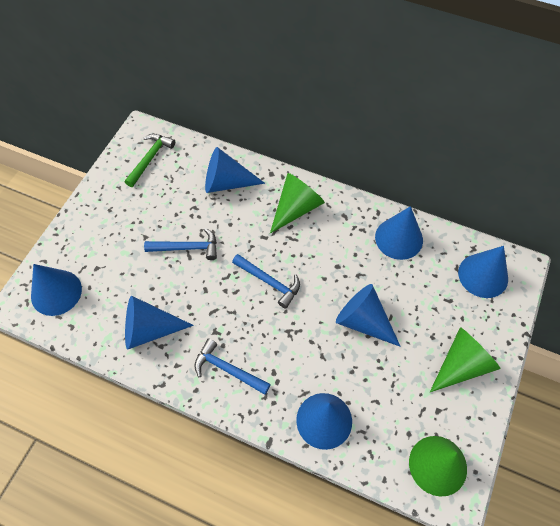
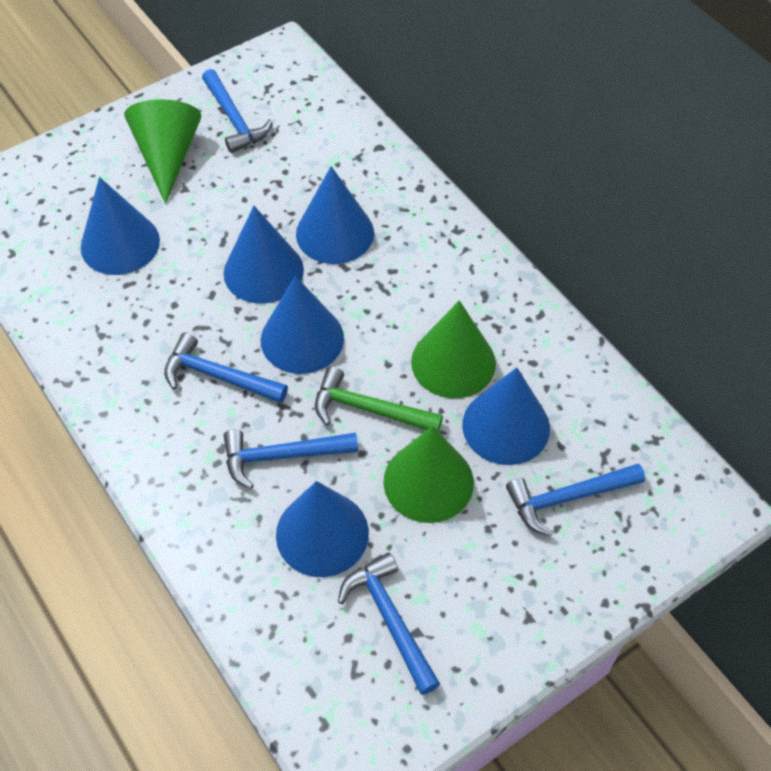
blue cone: 7 -> 6
blue hammer: 3 -> 5

